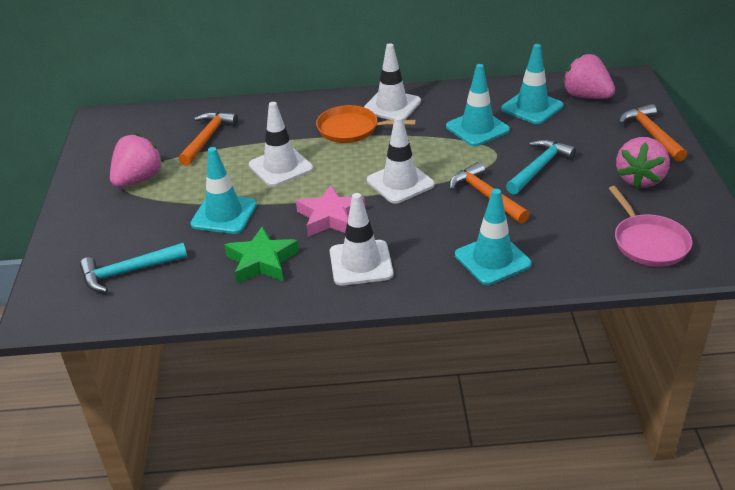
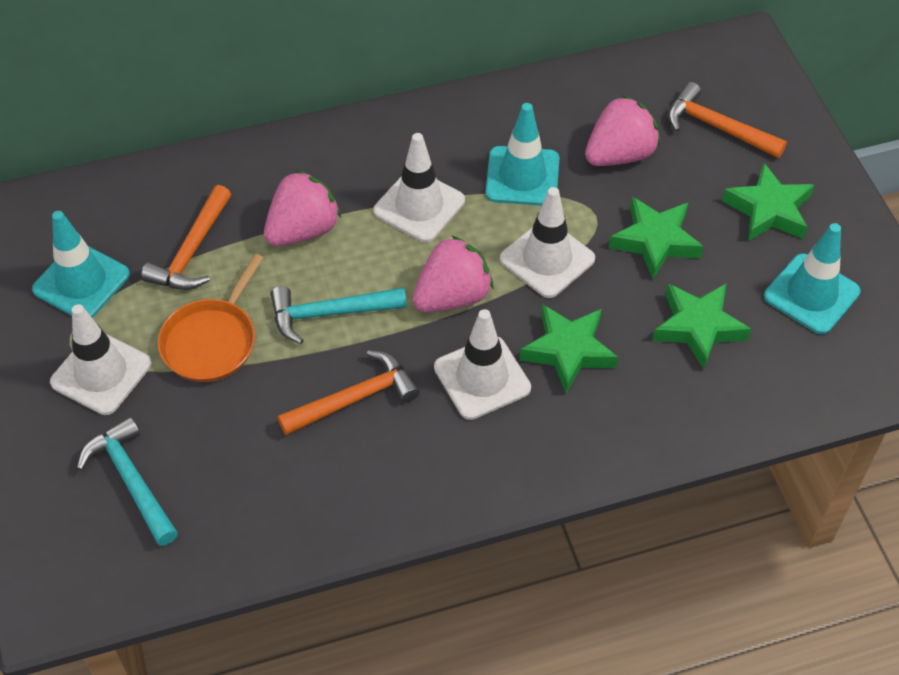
green star: 1 -> 4
pink pan: 1 -> 0
pink star: 1 -> 0
turquoise traffic cone: 4 -> 3

